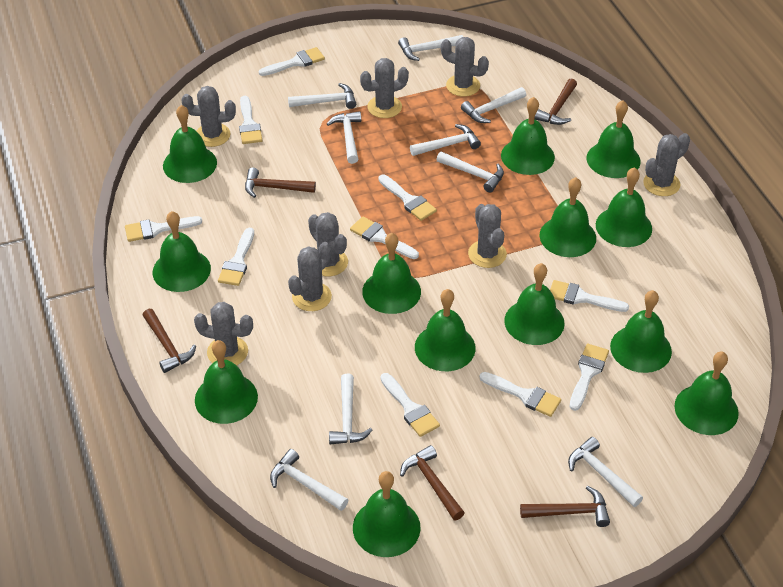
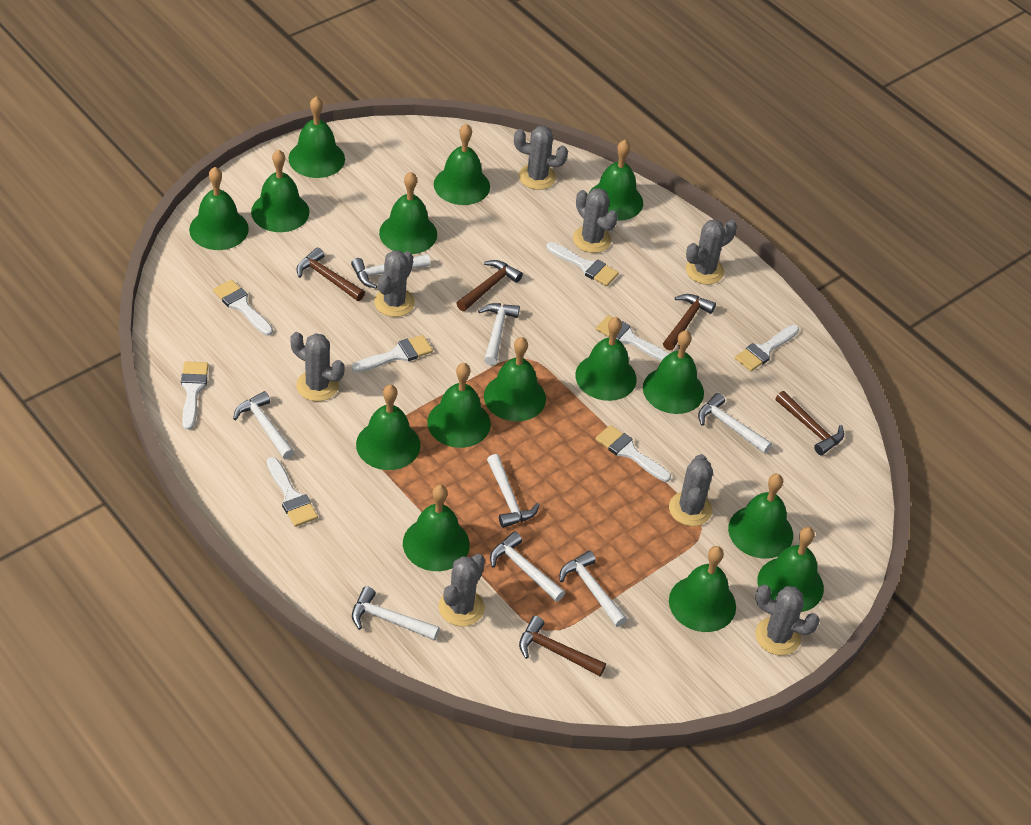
green bell: 13 -> 15
white brush: 10 -> 8
white hammer: 9 -> 8

